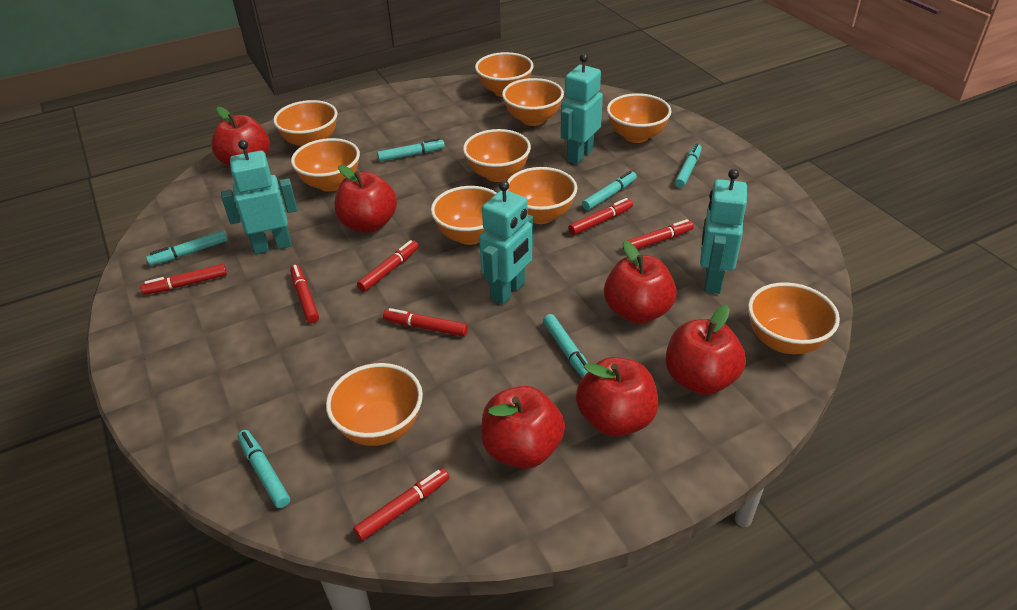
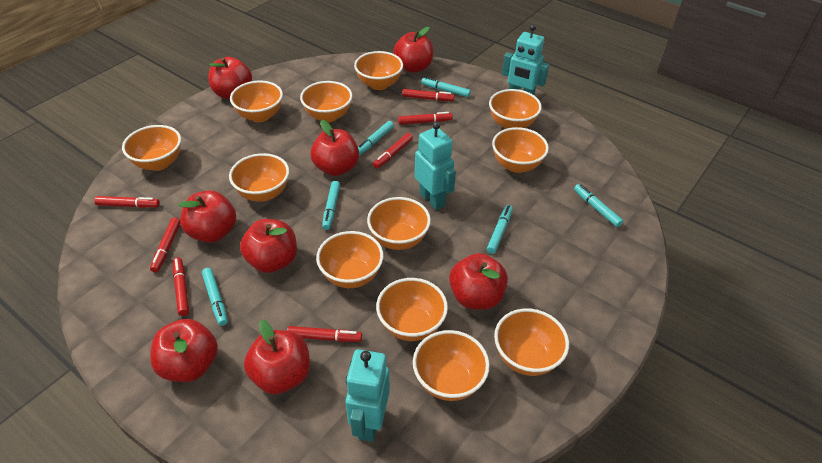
orange bowl: 10 -> 12
red apple: 6 -> 8
turquoise robot: 4 -> 3

